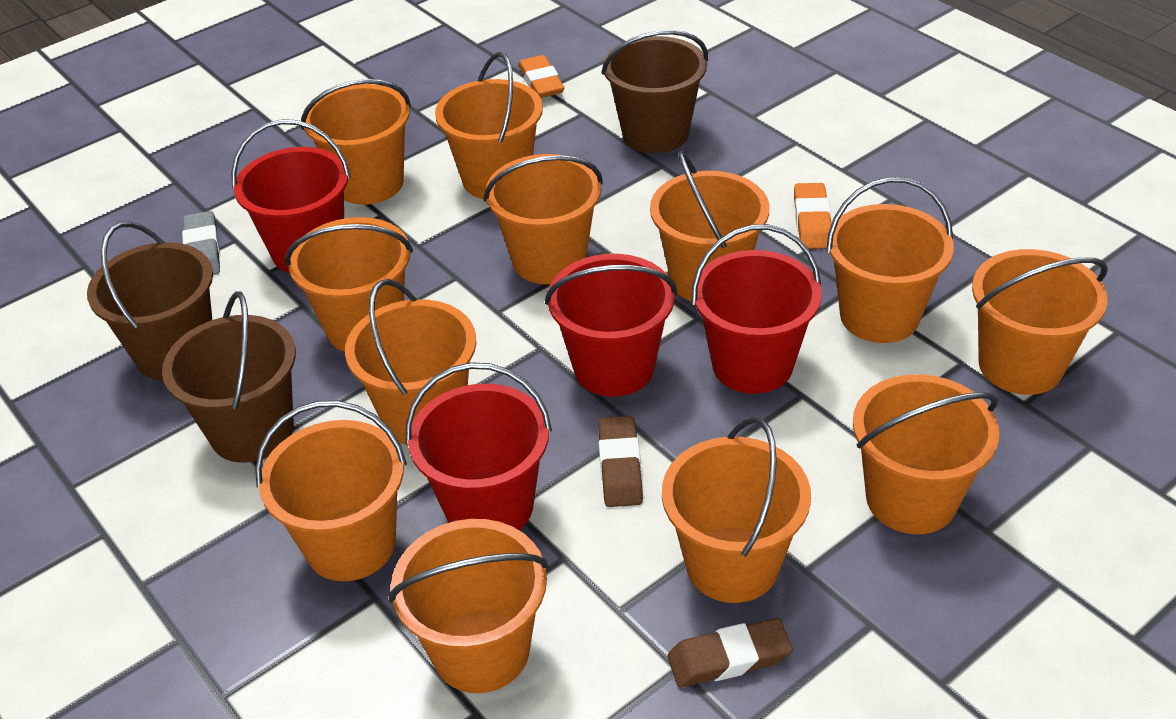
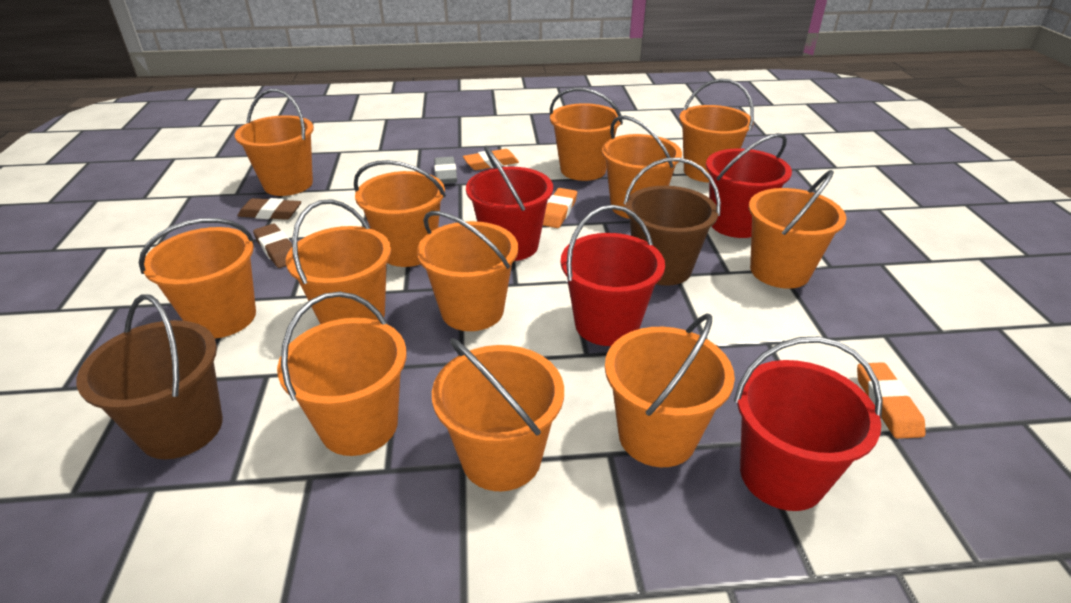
brown bucket: 3 -> 2
orange eraser: 2 -> 3

